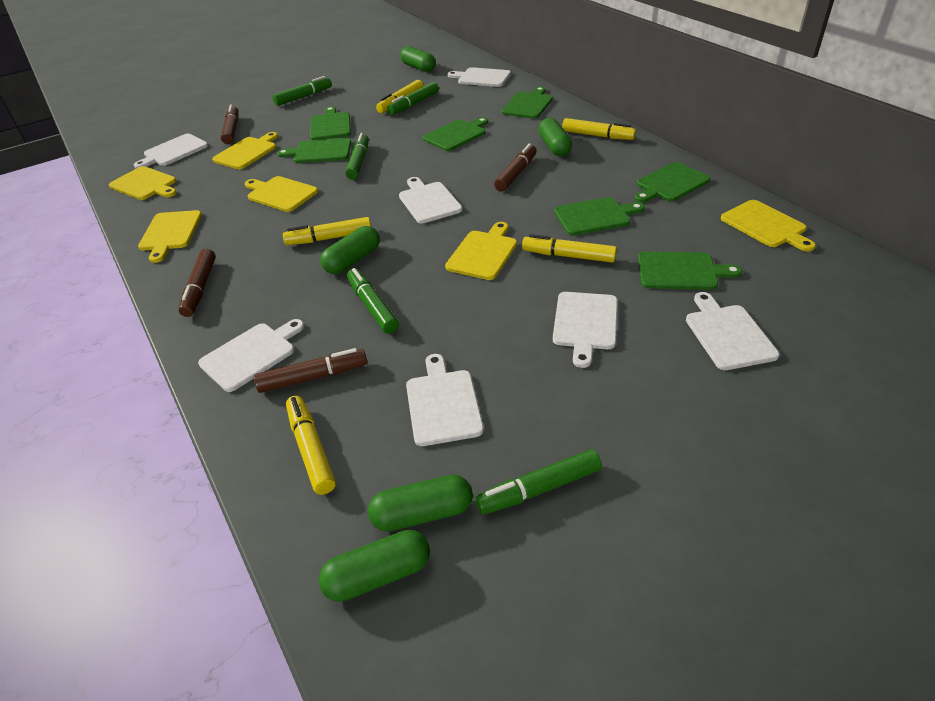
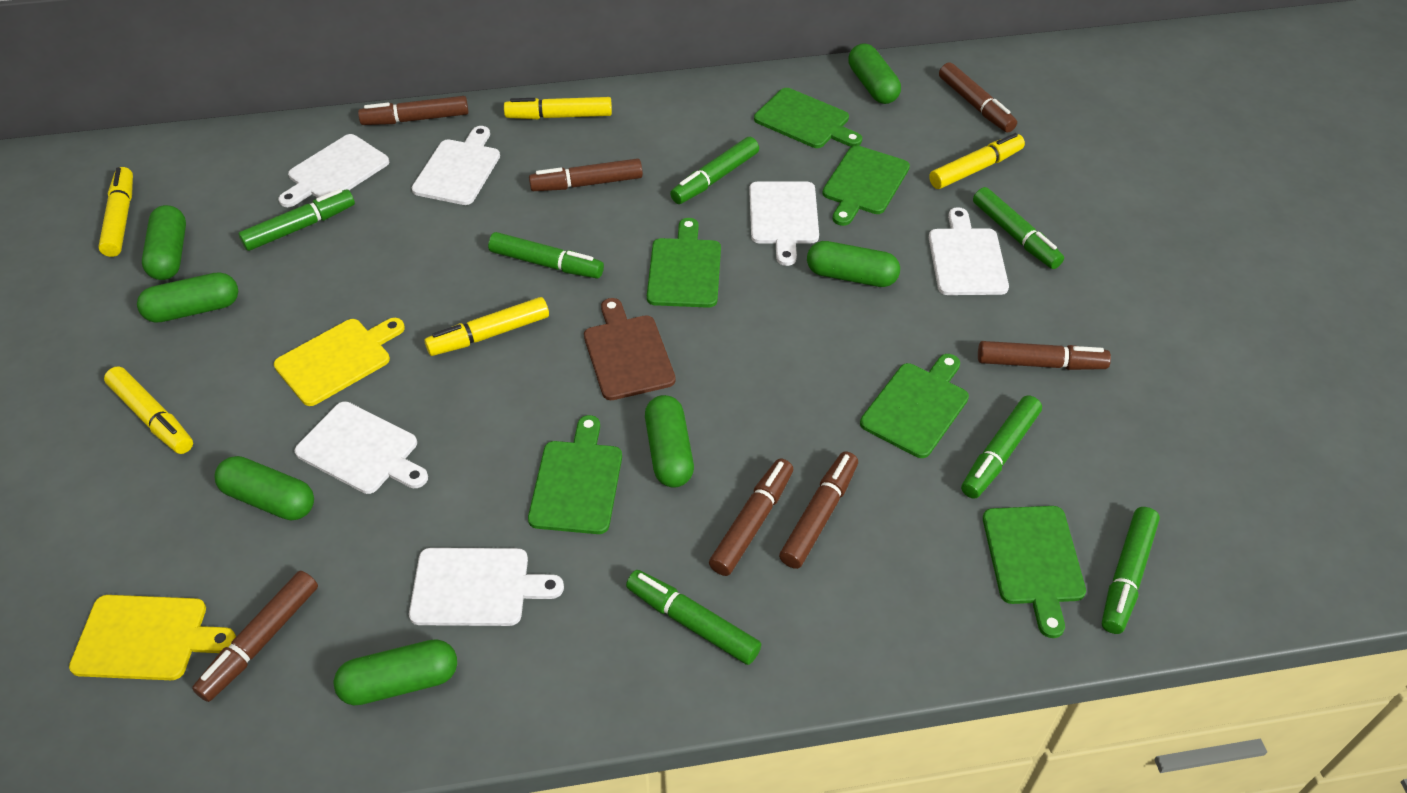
brown cutting board: 0 -> 1
brown marker: 4 -> 7
green capsule: 5 -> 7
green cutting board: 7 -> 6
green marker: 5 -> 7
white cutting board: 7 -> 6
yellow cutting board: 6 -> 2

